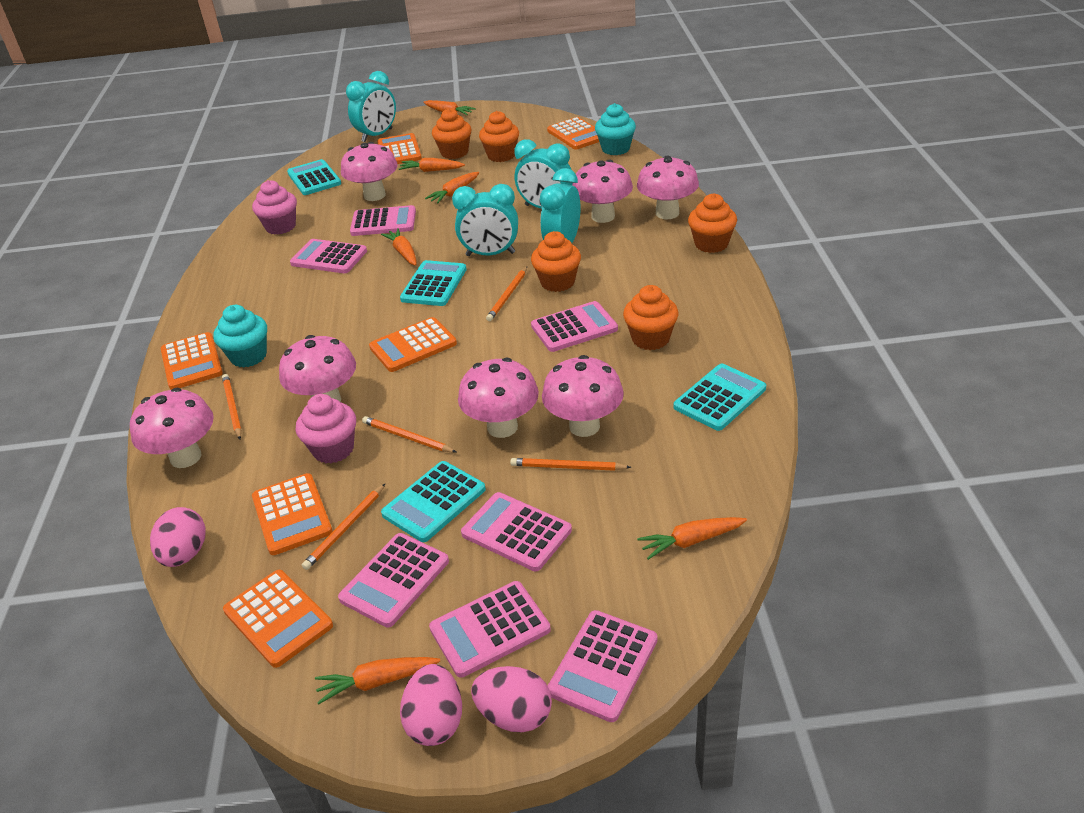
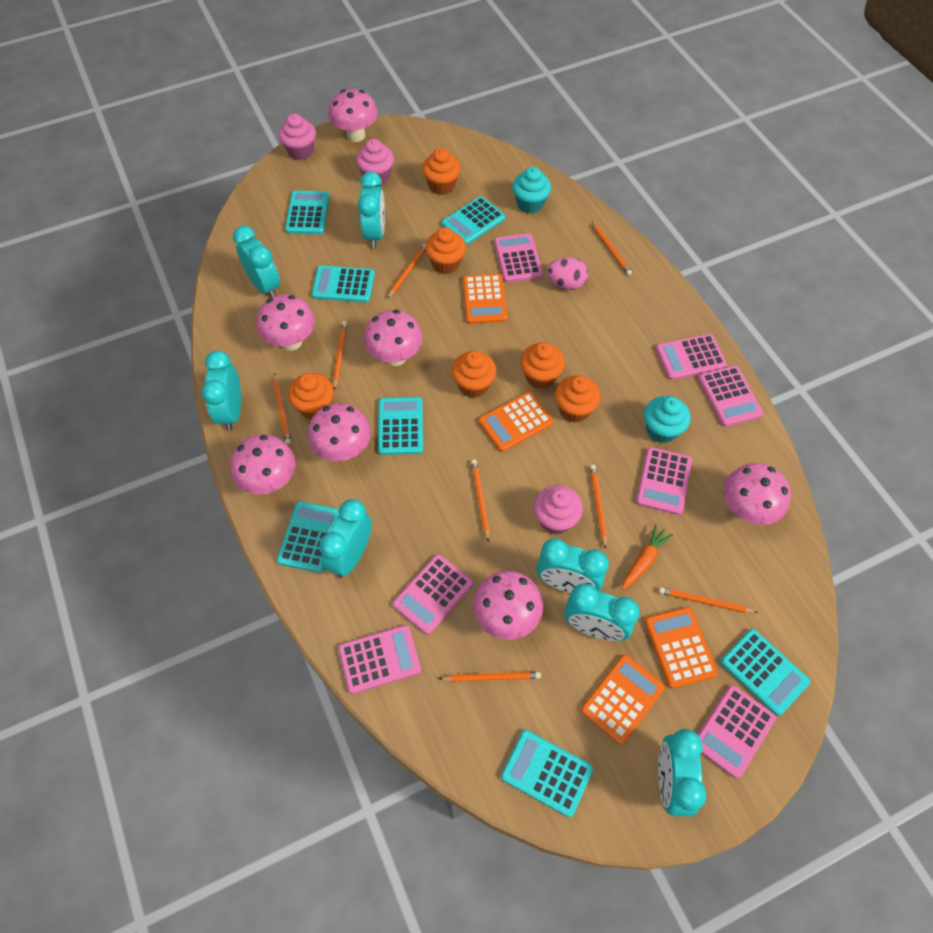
orange calculator: 6 -> 4
orange carrot: 6 -> 1
orange cupcake: 5 -> 6
orange pencil: 5 -> 8
pink cupcake: 2 -> 3
pink egg: 3 -> 1
turquoise calculator: 4 -> 7
turquoise clock: 4 -> 7

